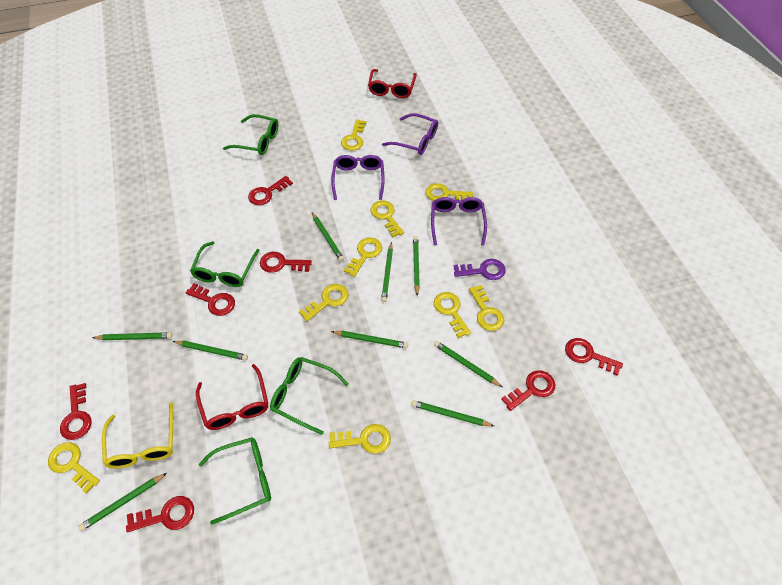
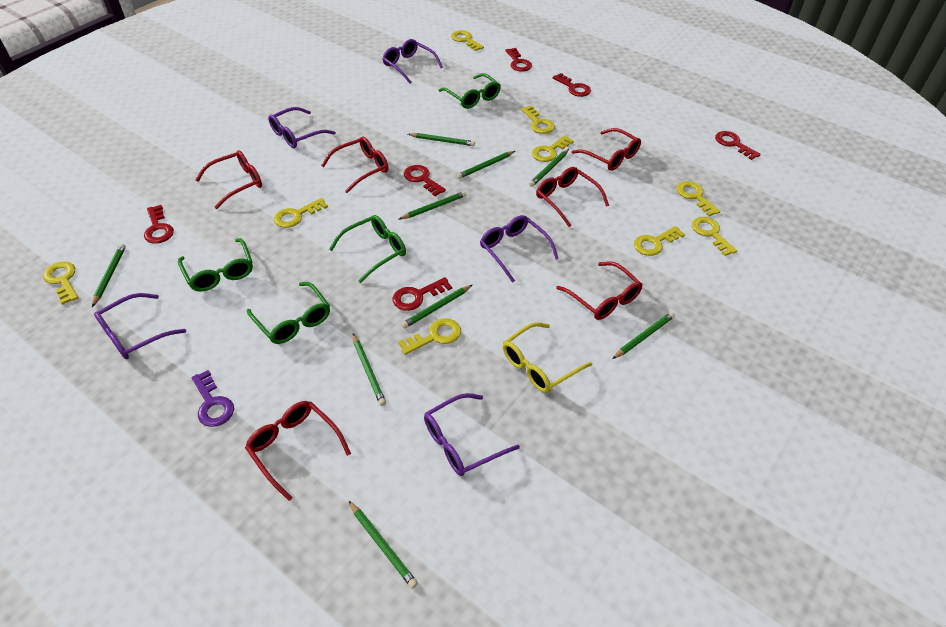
purple glasses: 3 -> 5
red glasses: 2 -> 6
red key: 7 -> 6

